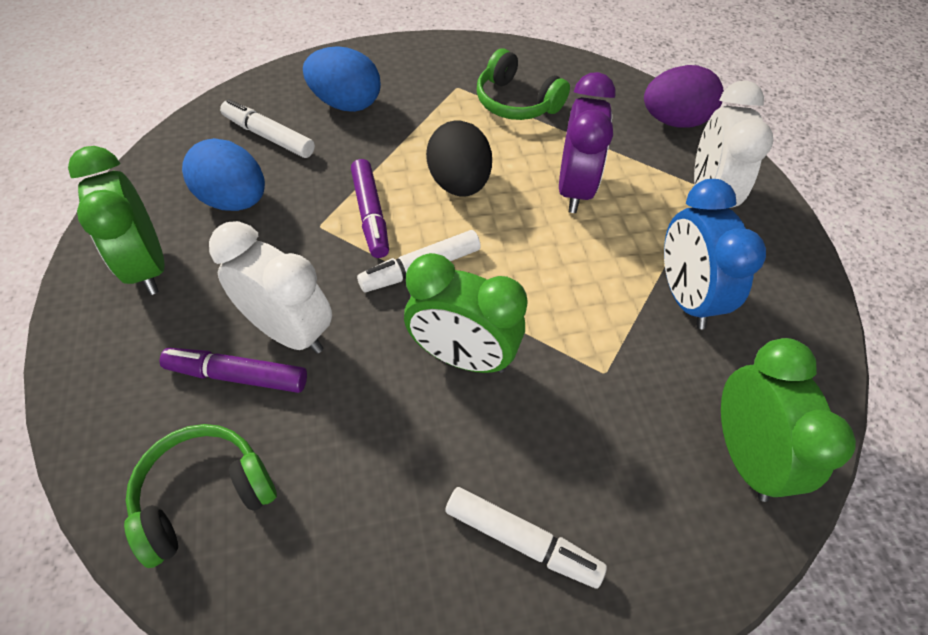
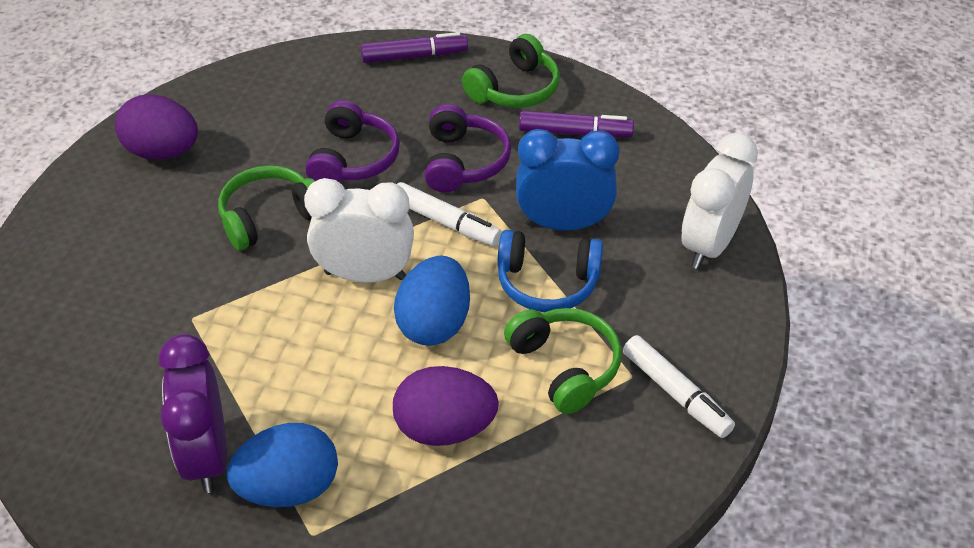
black egg: 1 -> 0
blue headphones: 0 -> 1
green clock: 3 -> 0
green headphones: 2 -> 3
purple egg: 1 -> 2
purple headphones: 0 -> 2
white marker: 3 -> 2

